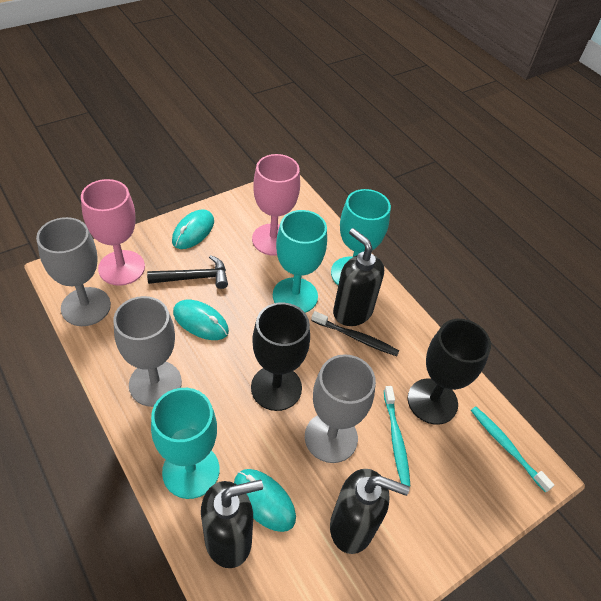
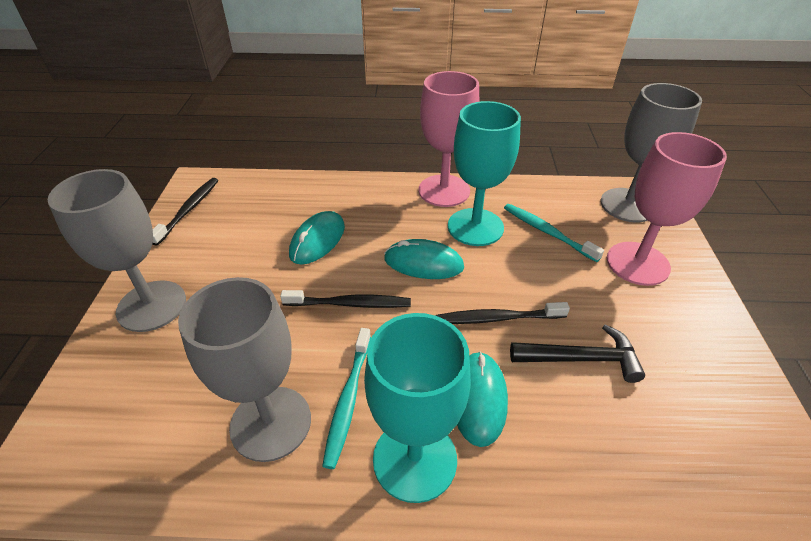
black goblet: 2 -> 0
black soap dispenser: 3 -> 0
black toothbrush: 1 -> 3
turquoise goblet: 3 -> 2

